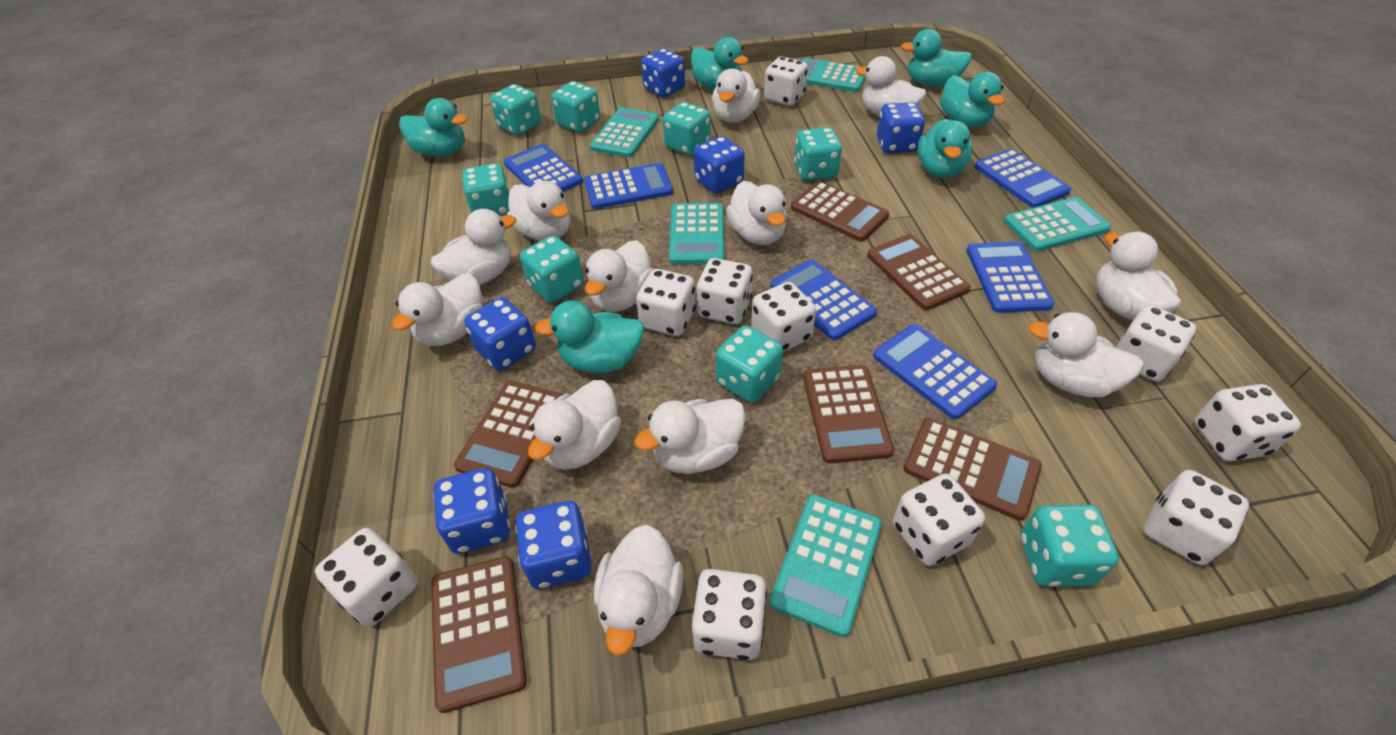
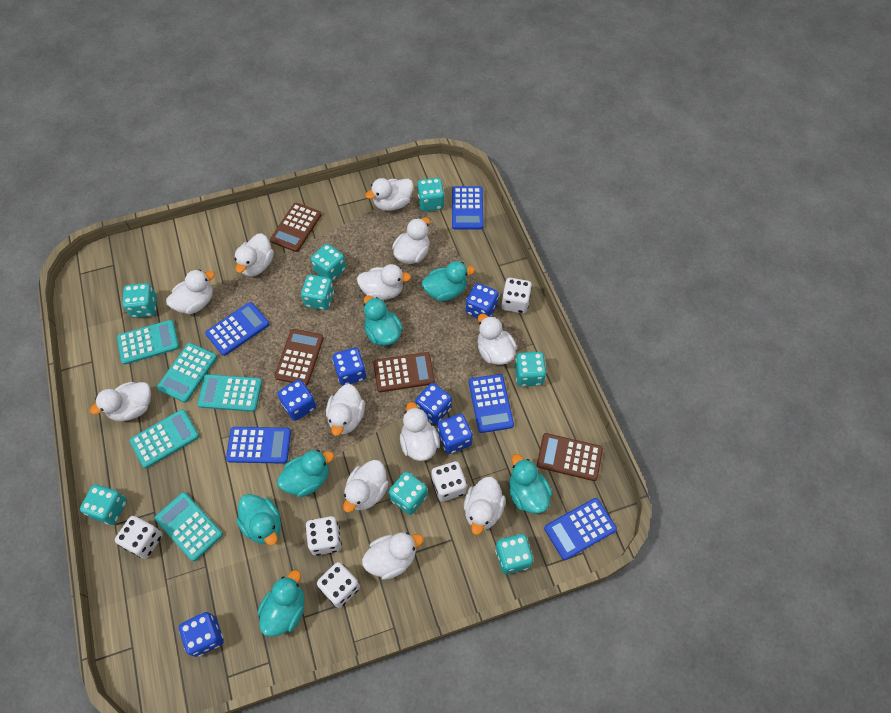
blue calculator: 6 -> 5
brown calculator: 6 -> 4
white dice: 10 -> 5

